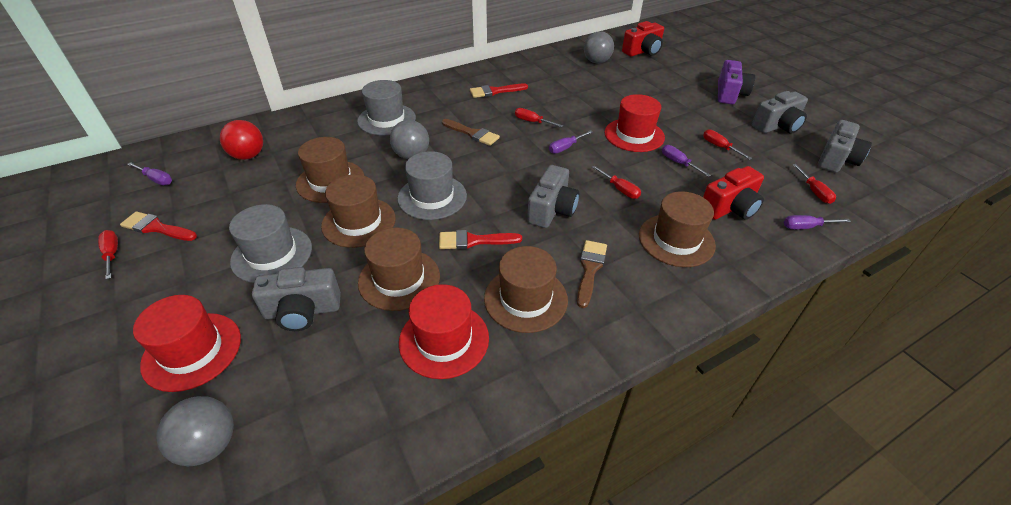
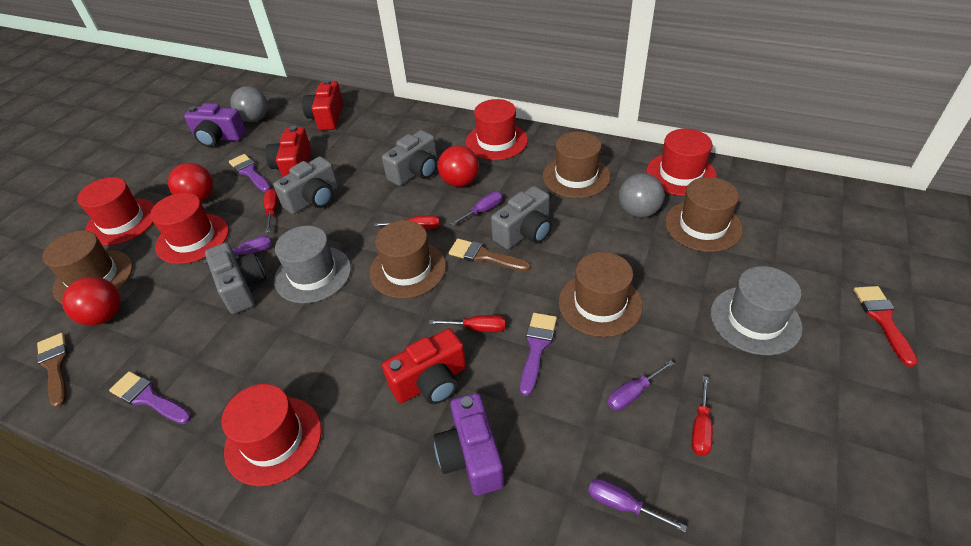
grey ball: 3 -> 2
grey hat: 3 -> 2
purple brush: 0 -> 3
purple camera: 1 -> 2
red ball: 1 -> 3
red brush: 3 -> 1
red camera: 2 -> 3
red hat: 3 -> 5
red screwdriver: 5 -> 4

